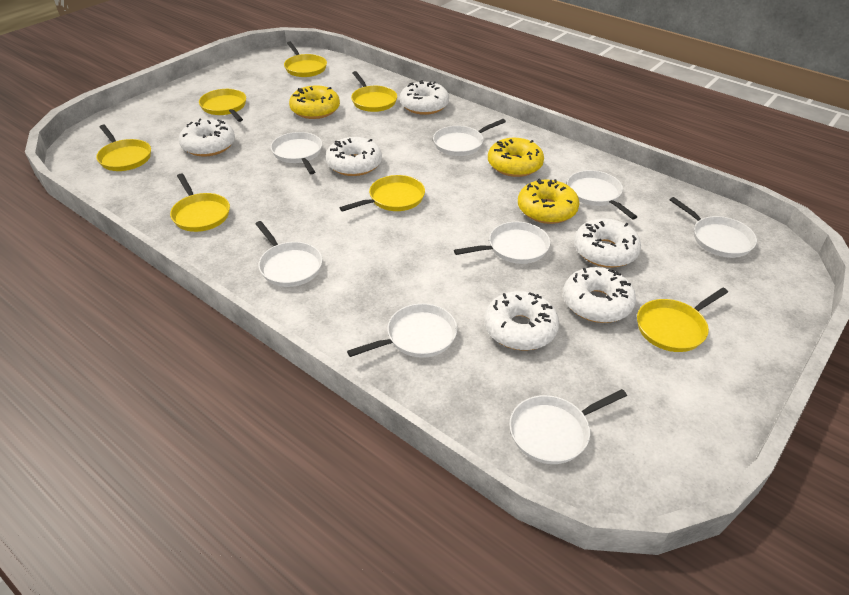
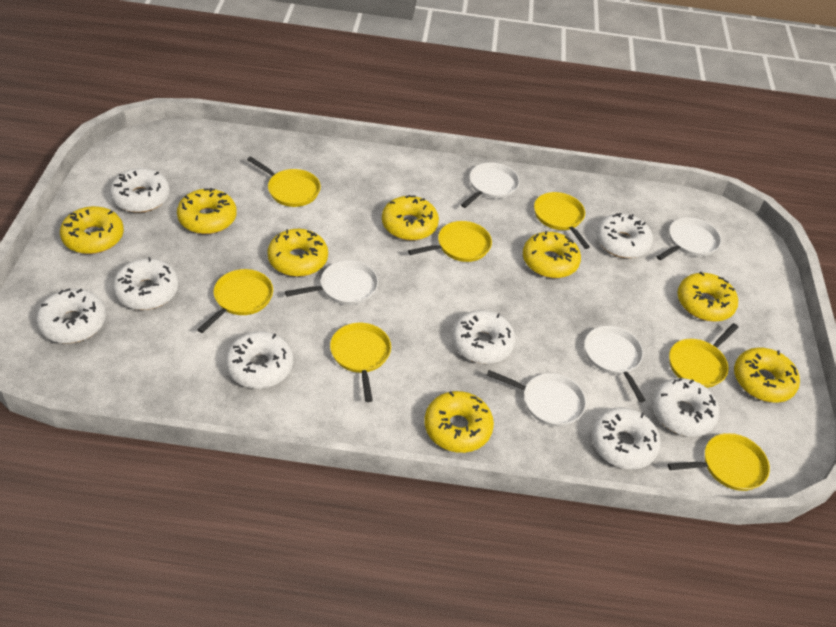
white donut: 6 -> 8
white pan: 8 -> 5
yellow donut: 3 -> 8

